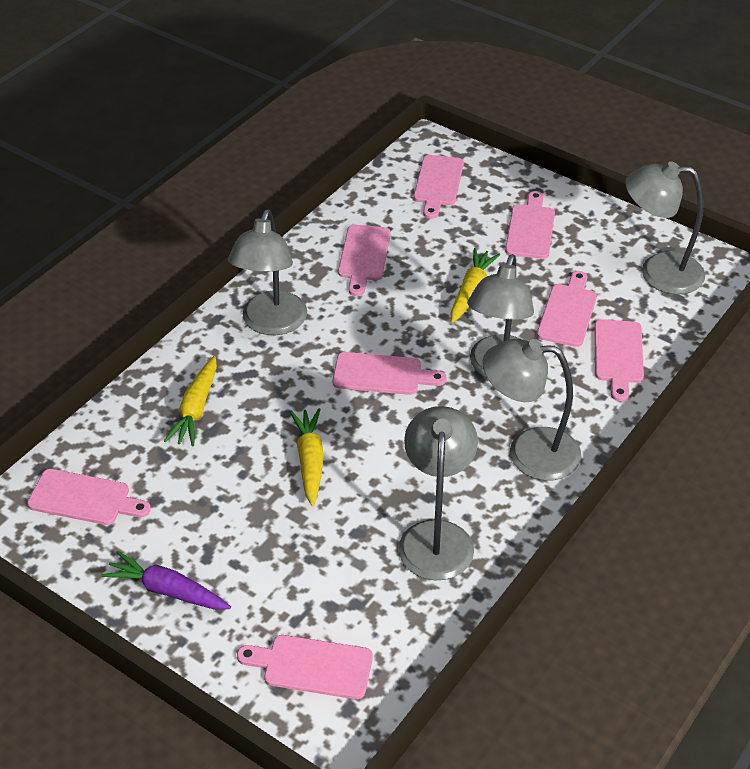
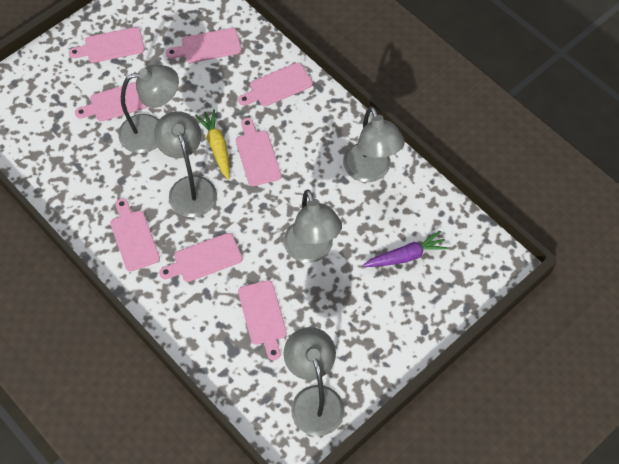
yellow carrot: 3 -> 1

